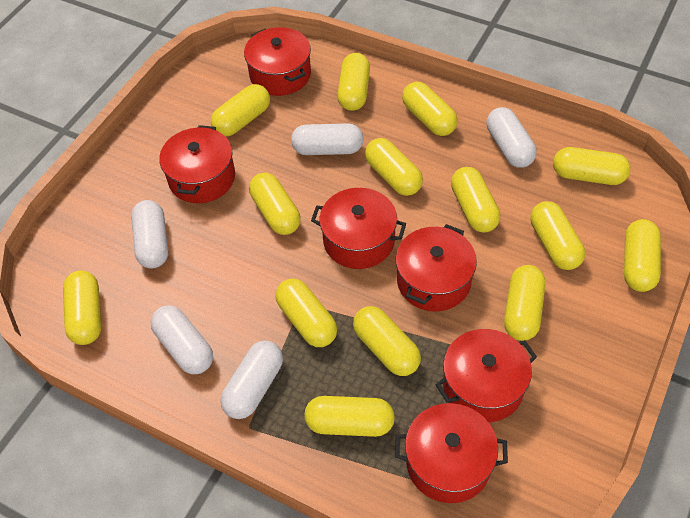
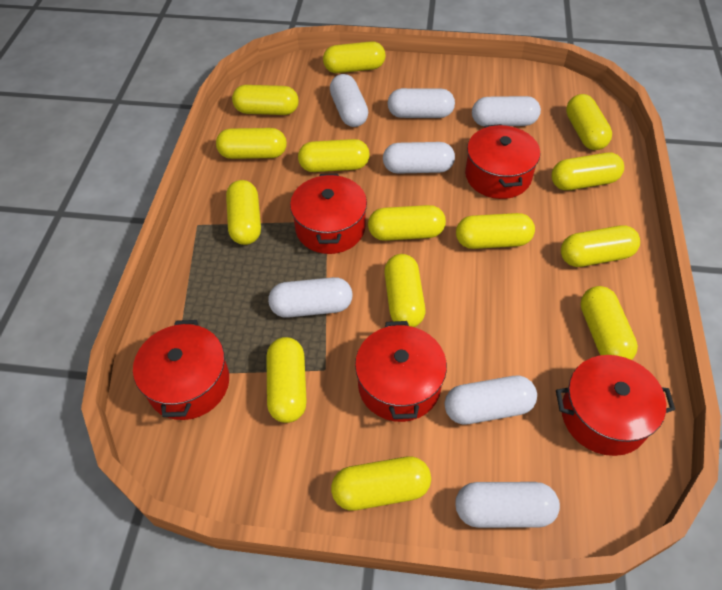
red pot: 6 -> 5
white capsule: 5 -> 7

